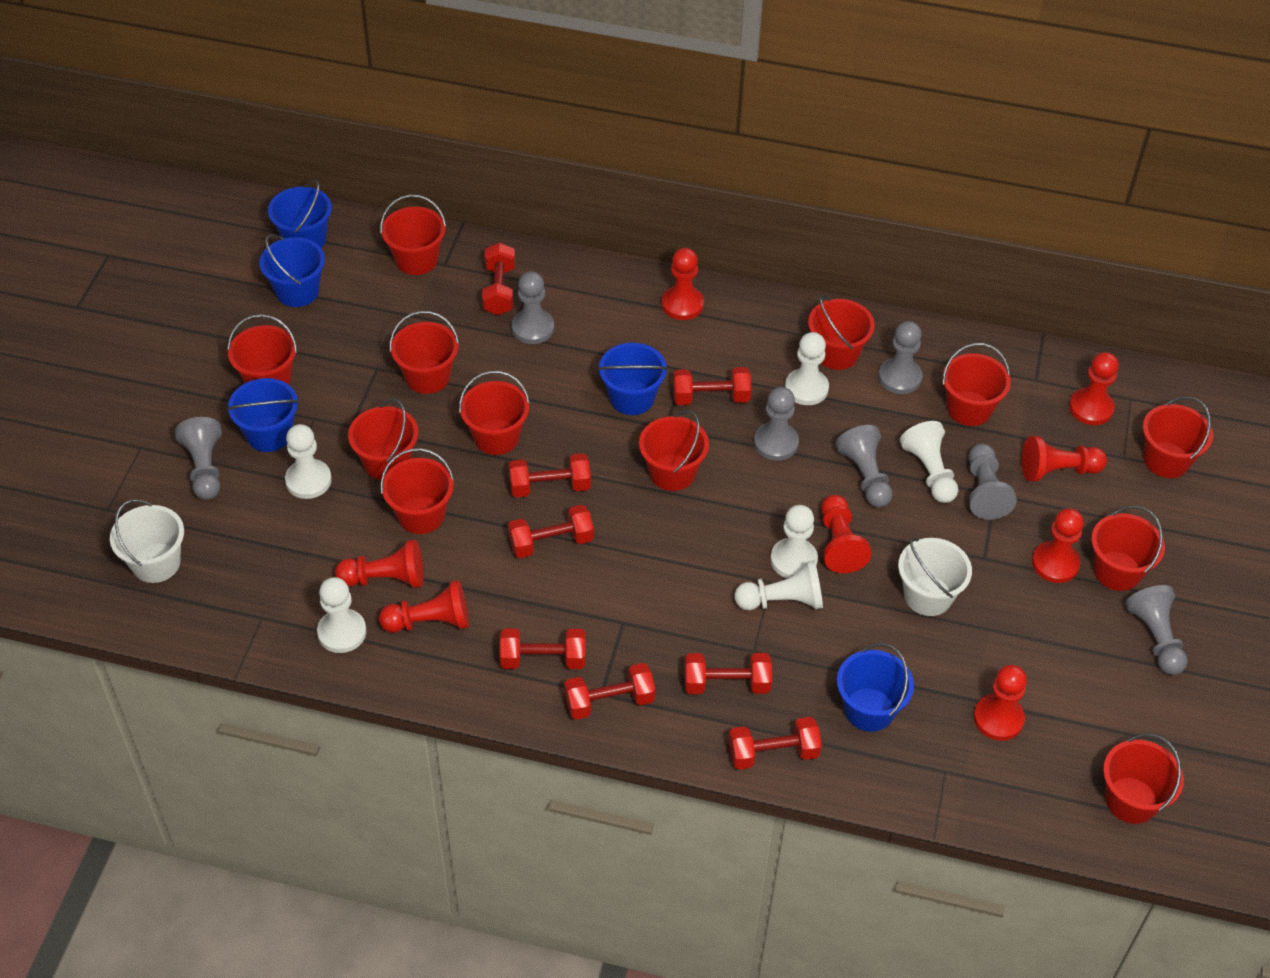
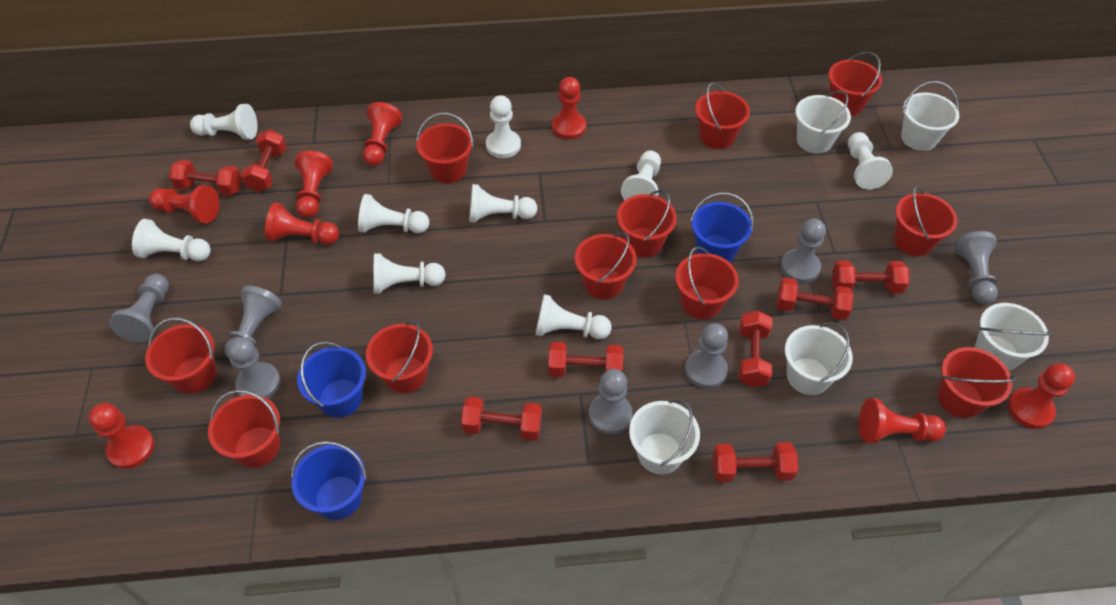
blue bucket: 5 -> 3
red bucket: 12 -> 11
white bucket: 2 -> 5
white pawn: 6 -> 9

